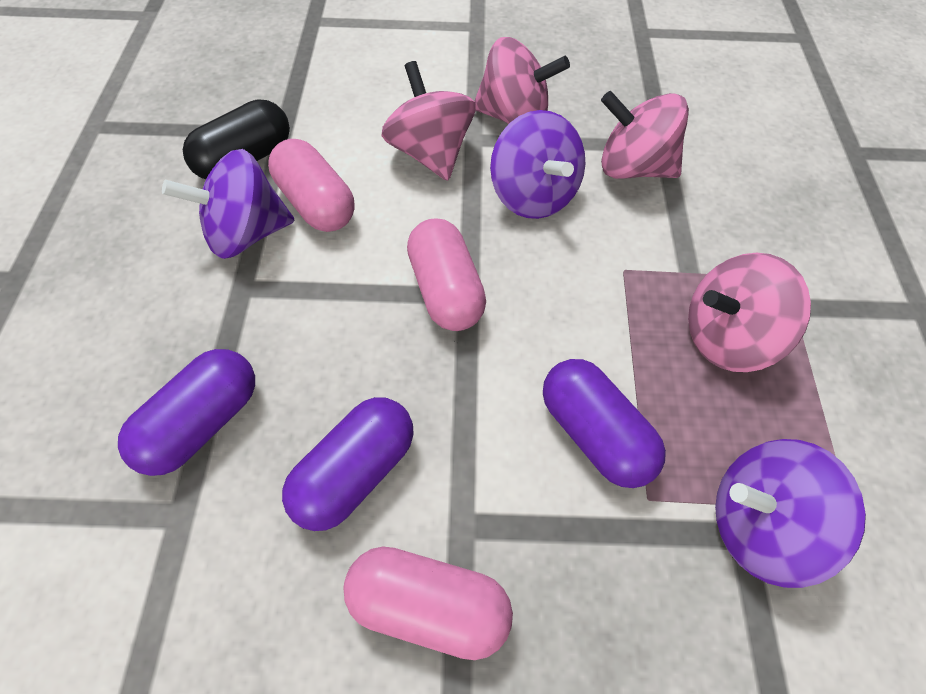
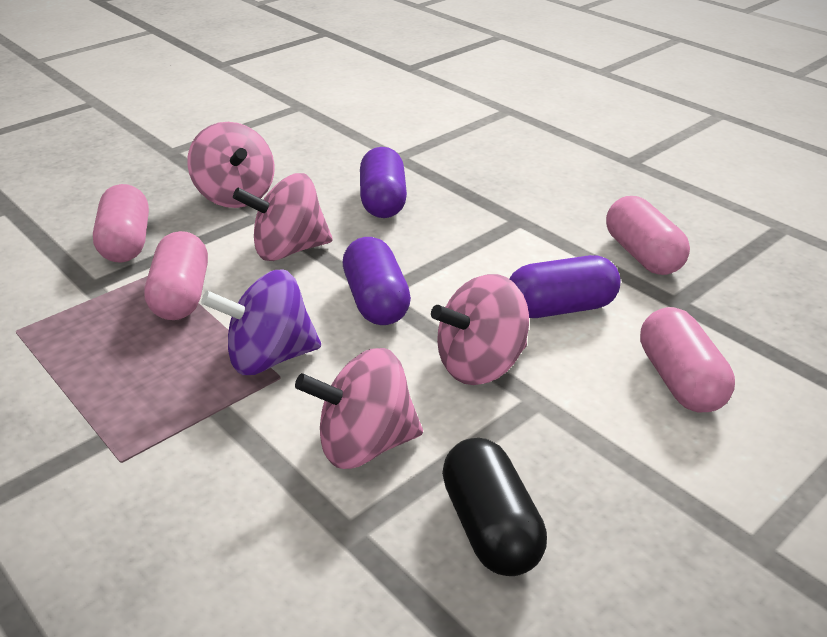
pink capsule: 3 -> 4
purple spinning top: 3 -> 1

